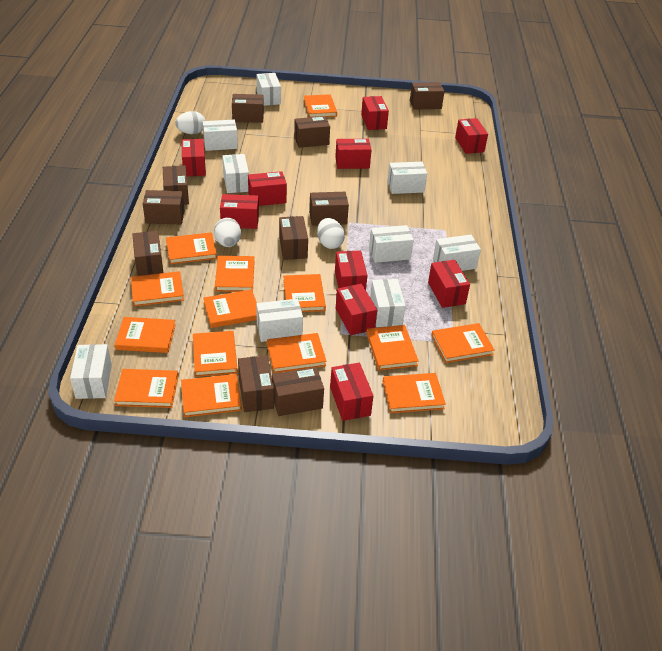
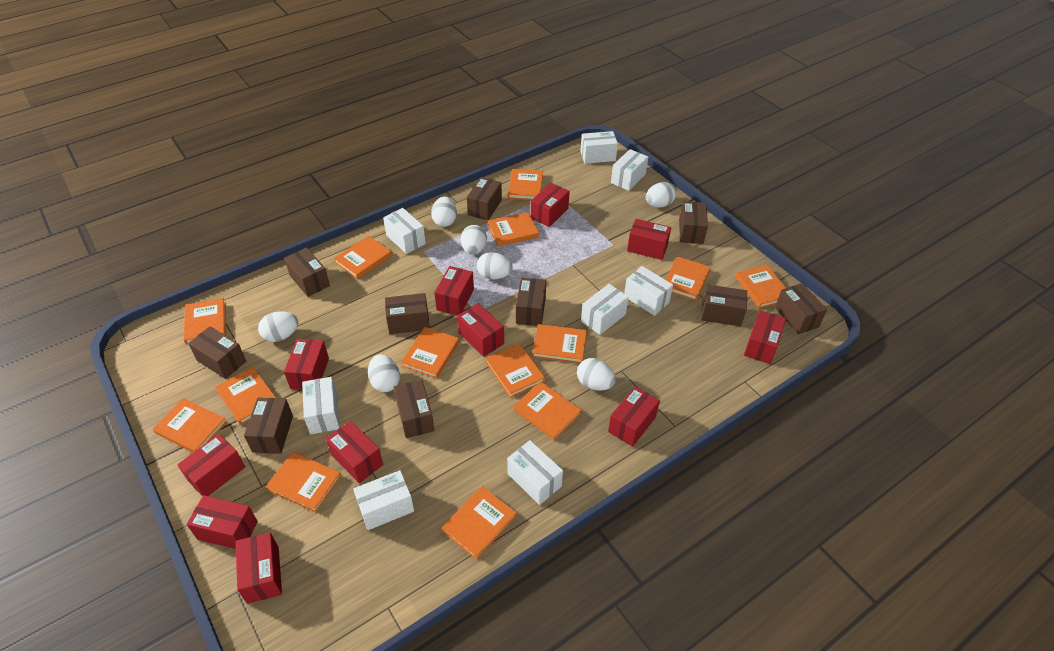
red box: 10 -> 11
white box: 9 -> 8
white egg: 3 -> 7

